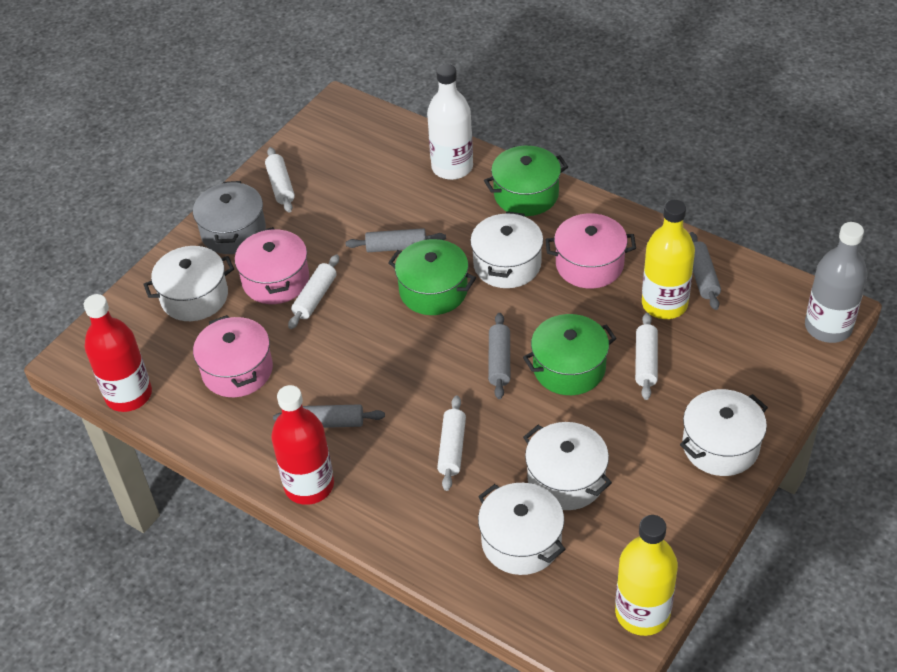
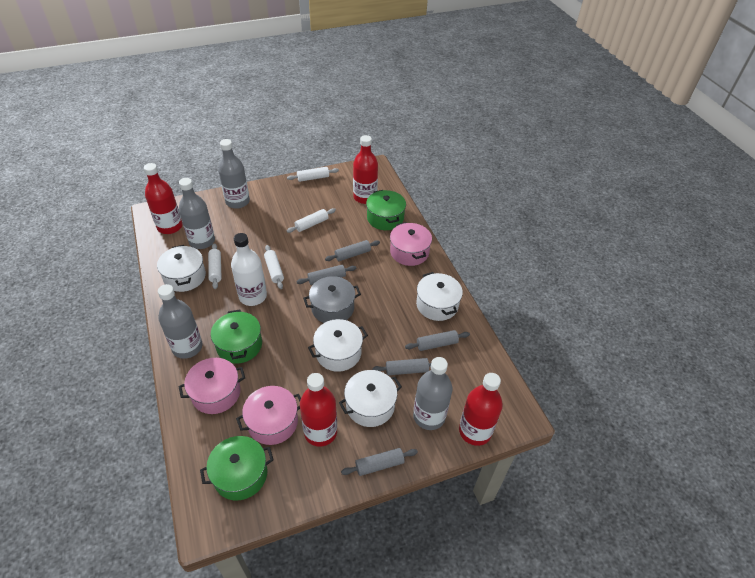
grey bottle: 1 -> 4
grey rolling pin: 4 -> 5
red bottle: 2 -> 4
white pot: 5 -> 4
yellow bottle: 2 -> 0

